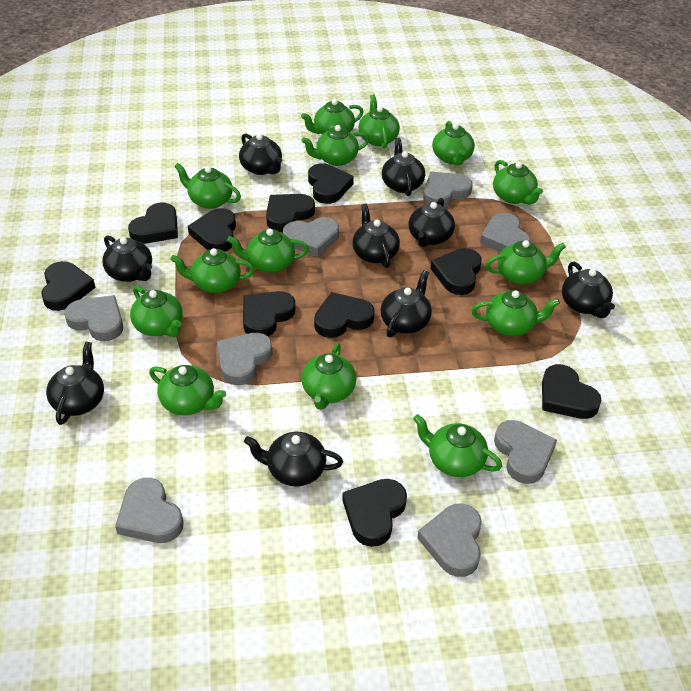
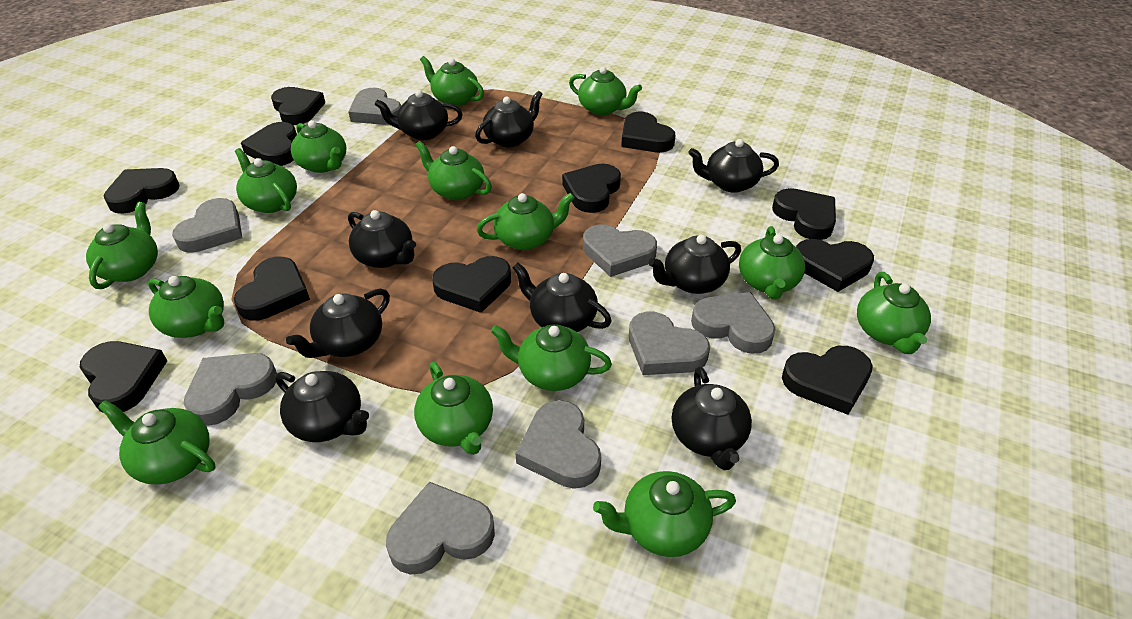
black heart: 10 -> 11

